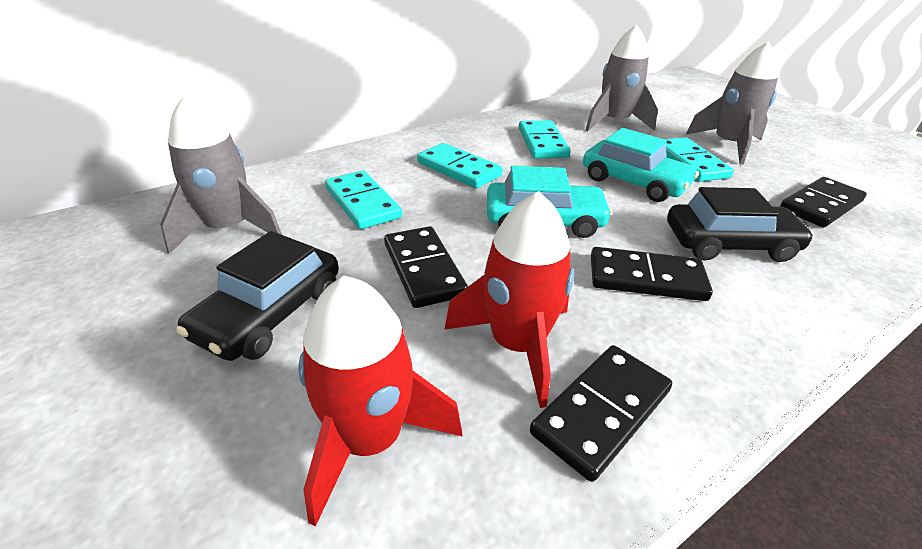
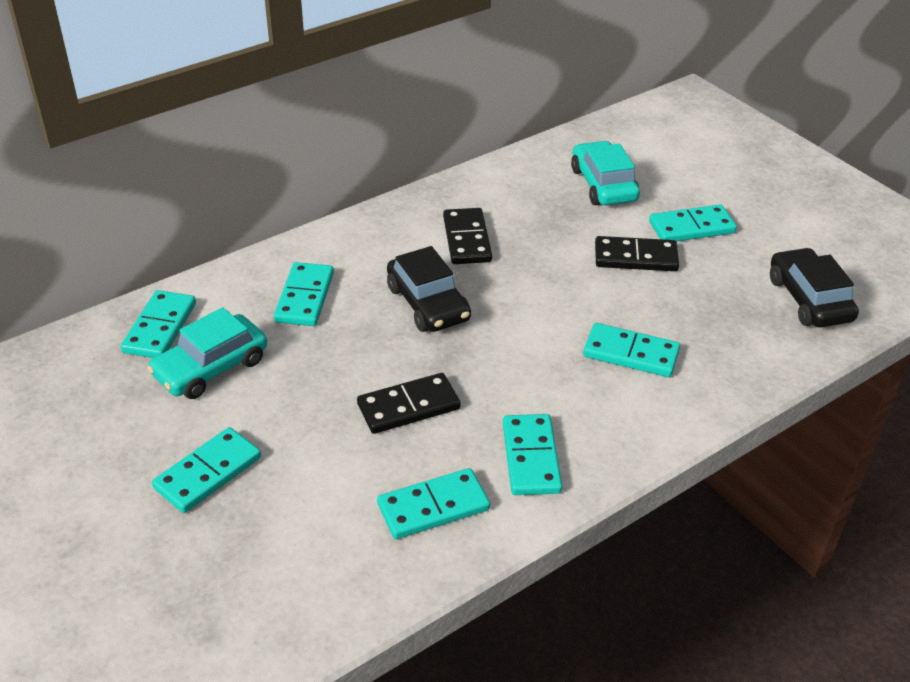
black domino: 4 -> 3
grey rocket: 3 -> 0
red rocket: 2 -> 0
turquoise domino: 4 -> 7

